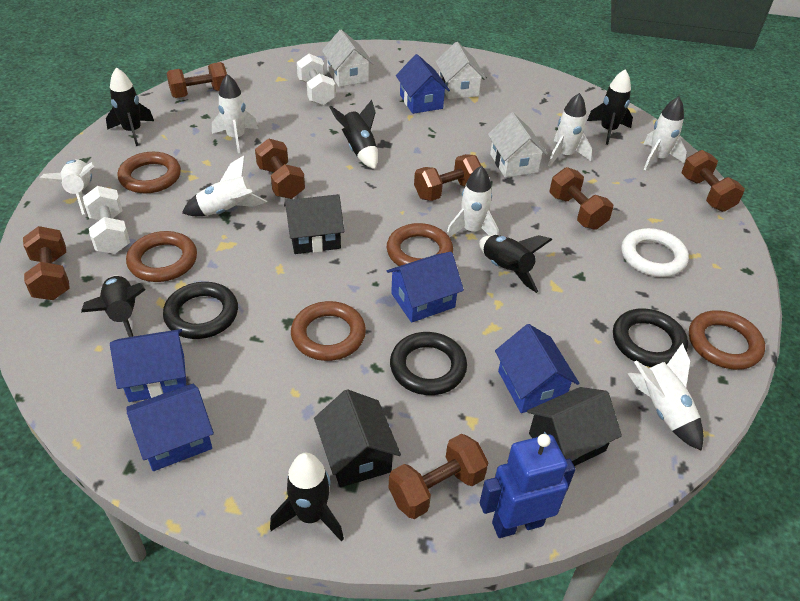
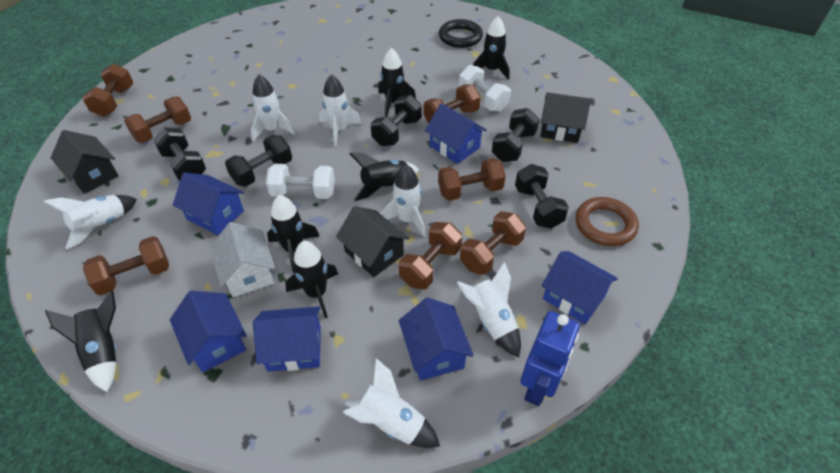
black dumbbell: 0 -> 5
black ring: 3 -> 1
blue house: 5 -> 6
brown ring: 5 -> 1
white house: 3 -> 1
white ring: 1 -> 0
white rocket: 7 -> 6

